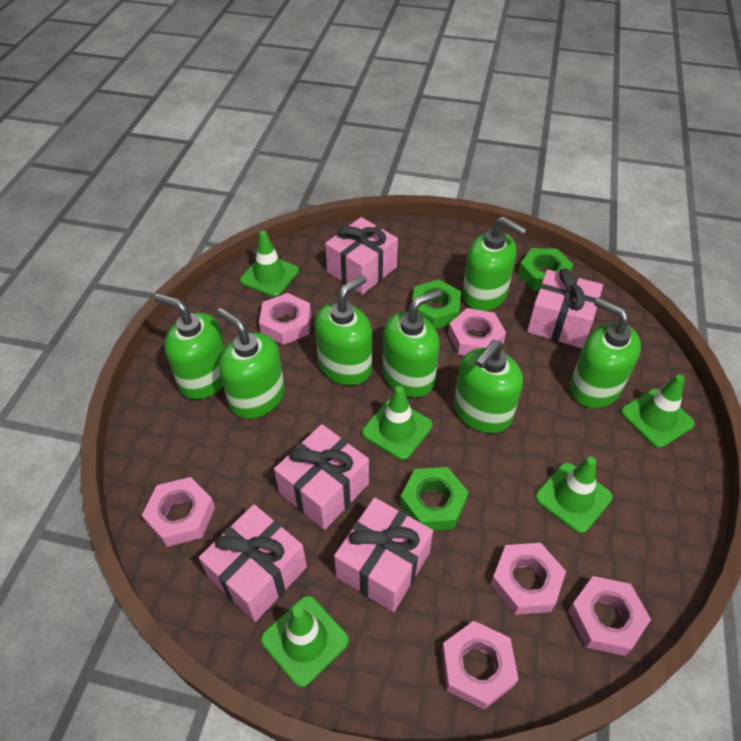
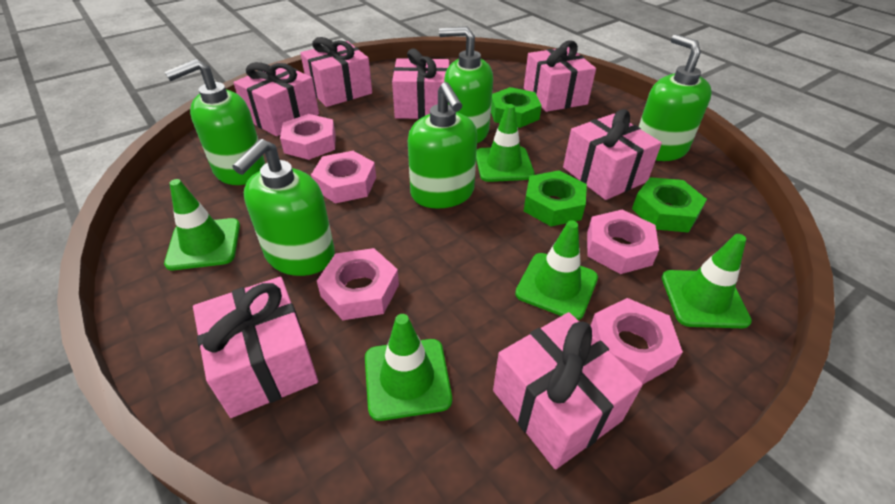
green soap dispenser: 7 -> 5
pink gift: 5 -> 7
pink nut: 6 -> 5

